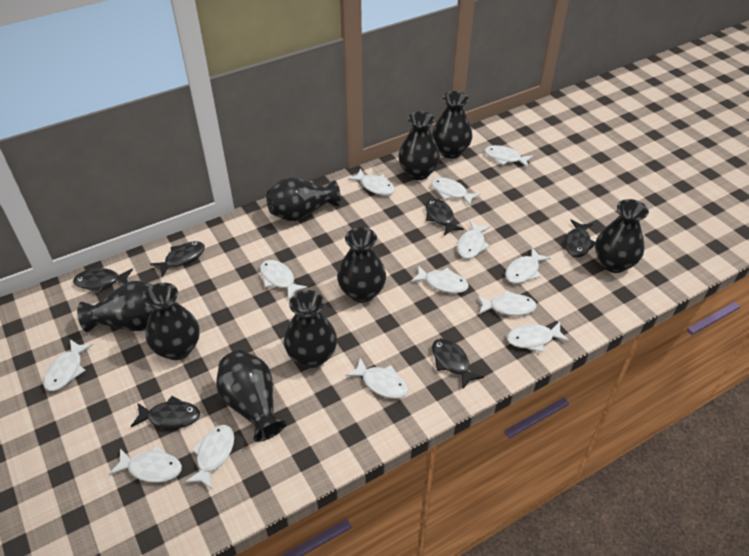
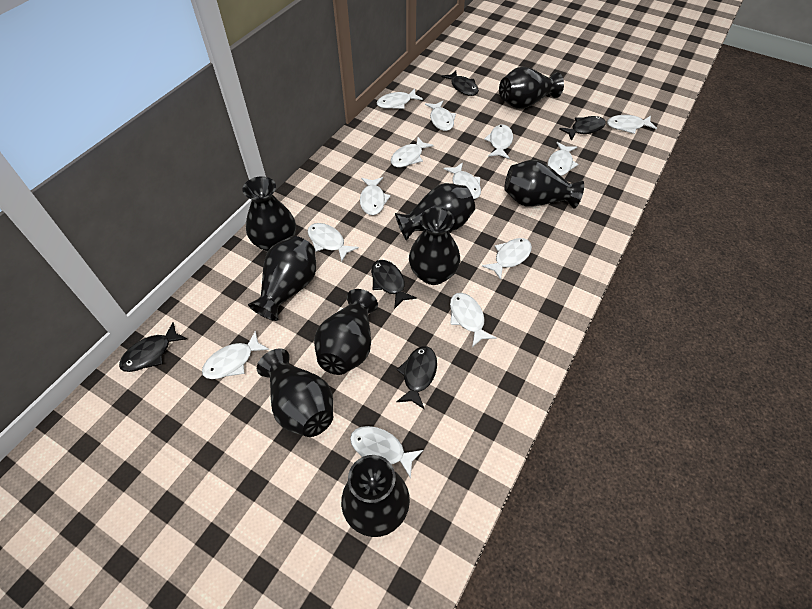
black fish: 6 -> 5

